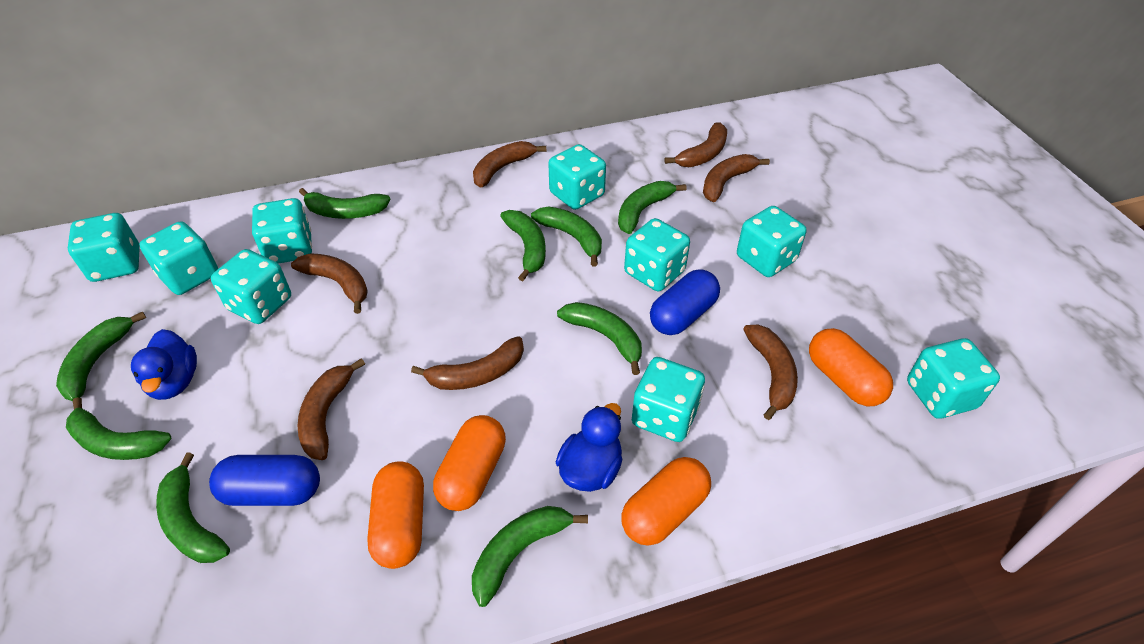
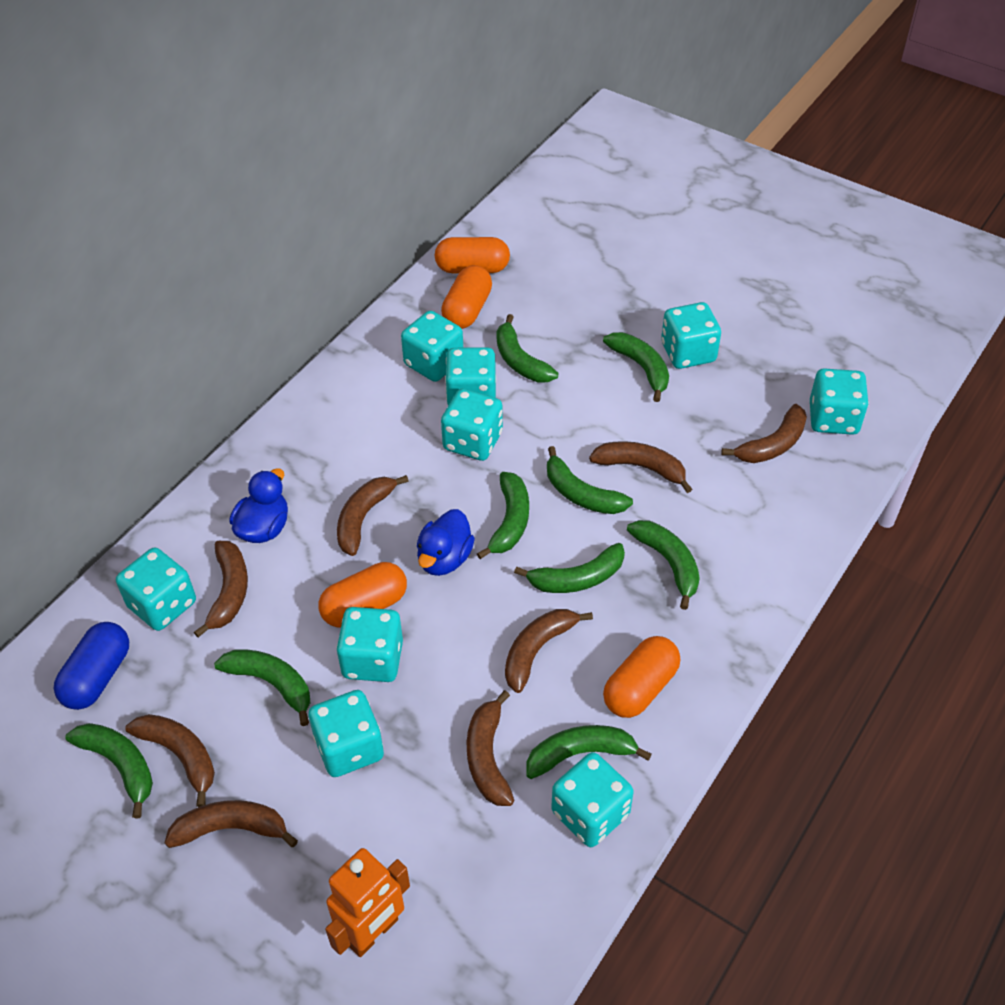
blue capsule: 2 -> 1
brown banana: 7 -> 8
orange robot: 0 -> 1

